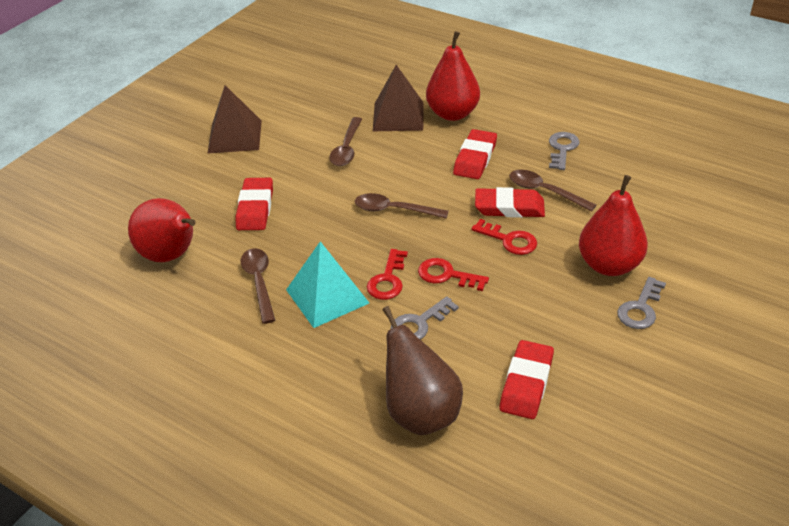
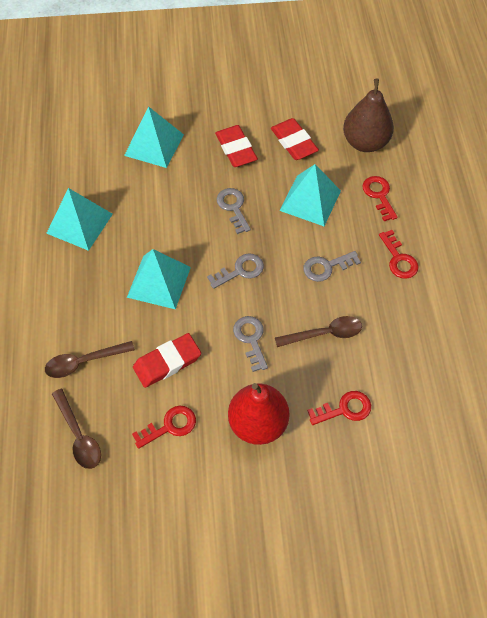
brown pyramid: 2 -> 0
brown spoon: 4 -> 3
grey key: 3 -> 4
red eraser: 4 -> 3
red key: 3 -> 4
red pear: 3 -> 1
turquoise pyramid: 1 -> 4

